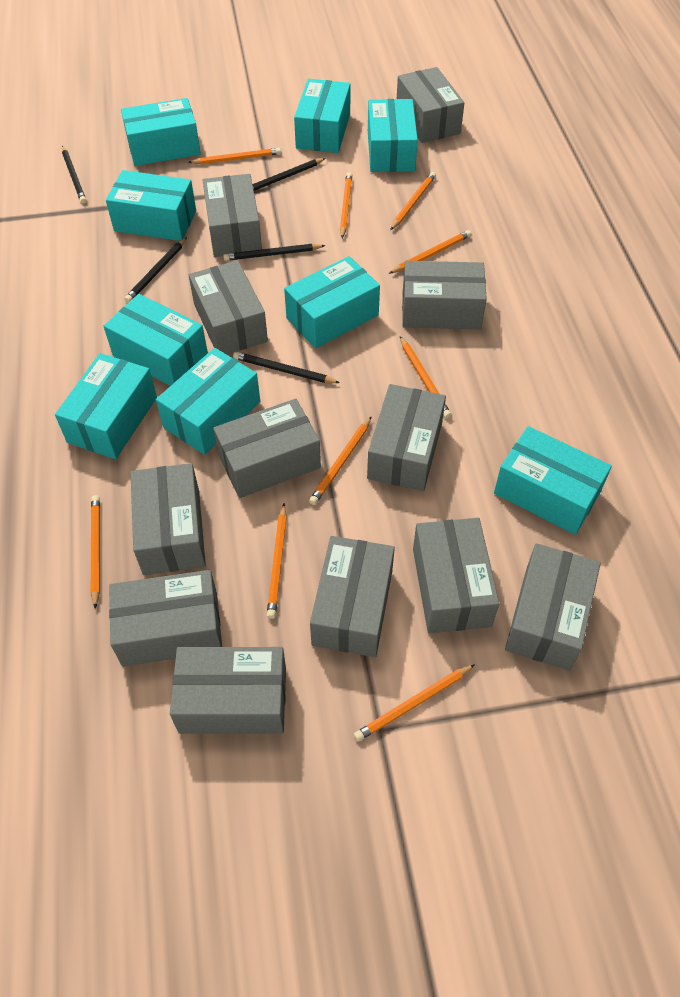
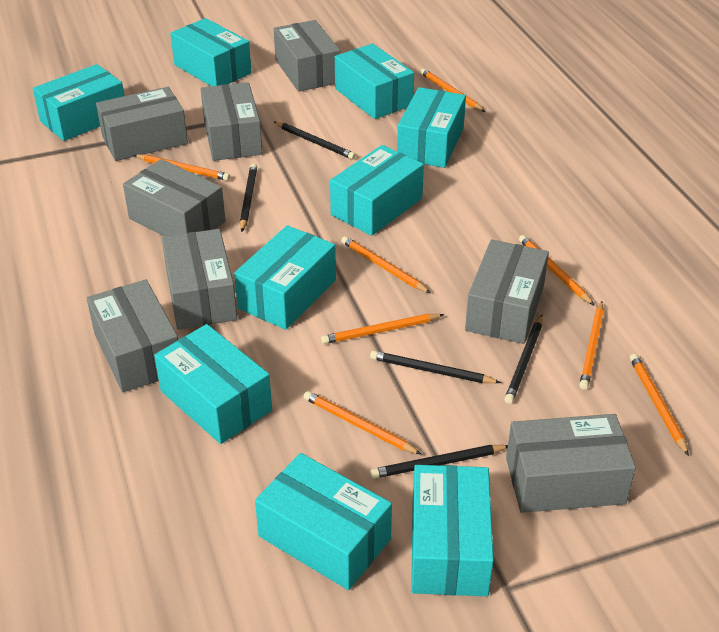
grey box: 12 -> 8
orange pencil: 9 -> 8

